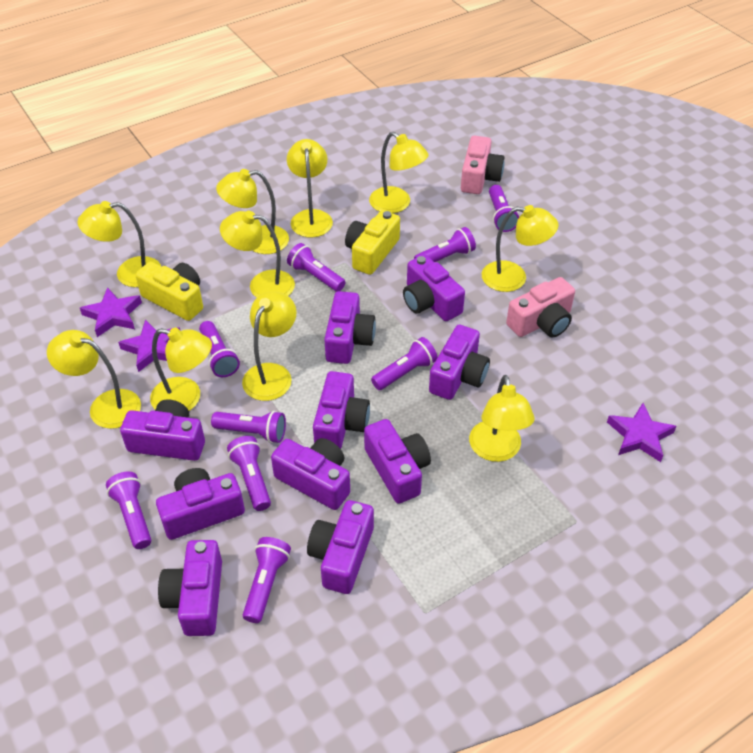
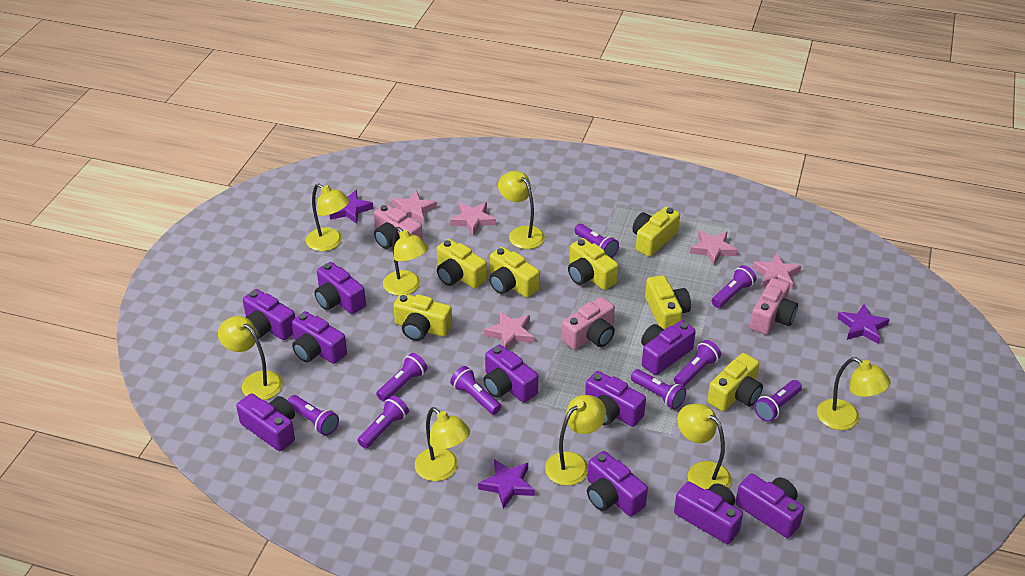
pink camera: 2 -> 3
pink star: 0 -> 5
yellow camera: 2 -> 7
yellow lamp: 10 -> 8

